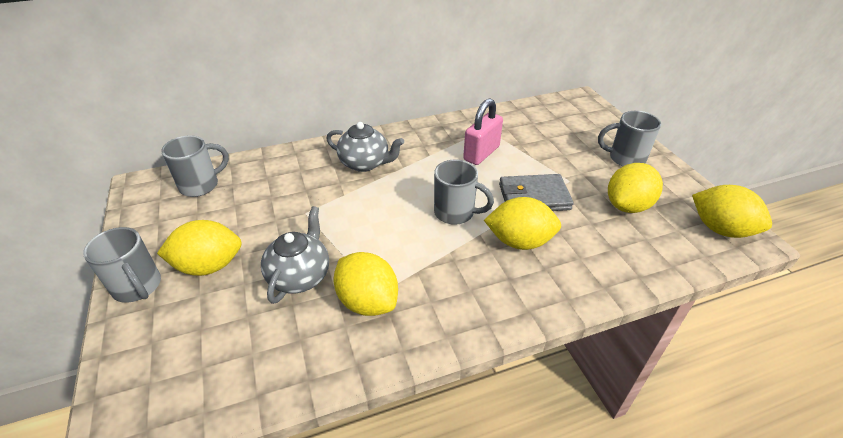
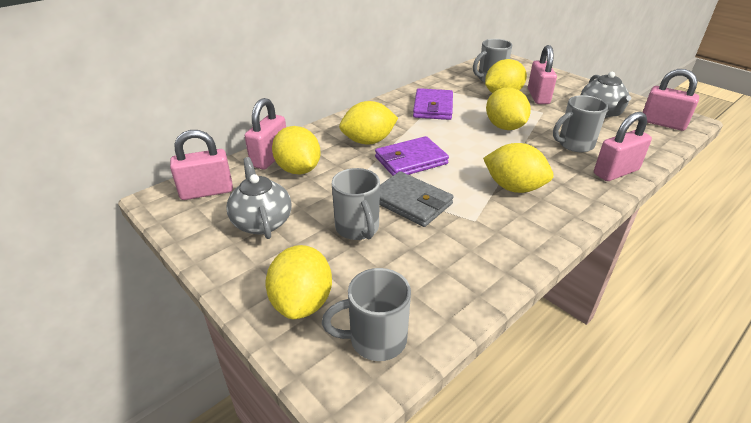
pink padlock: 1 -> 5
purple wallet: 0 -> 2
yellow lemon: 5 -> 6

